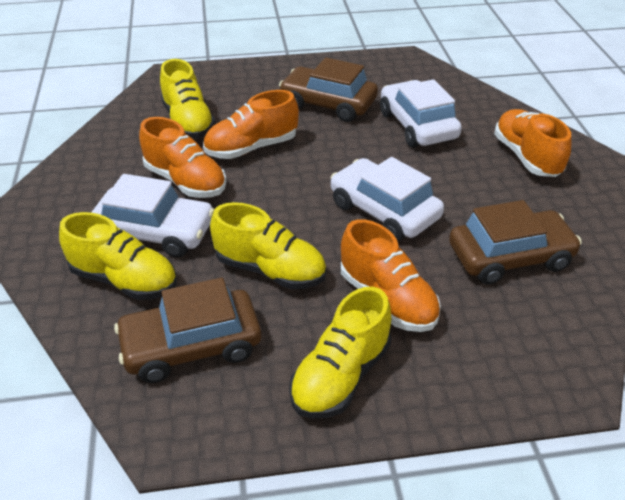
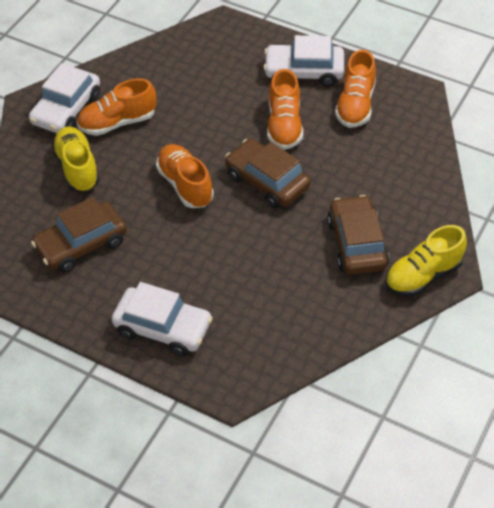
yellow shoe: 4 -> 2

